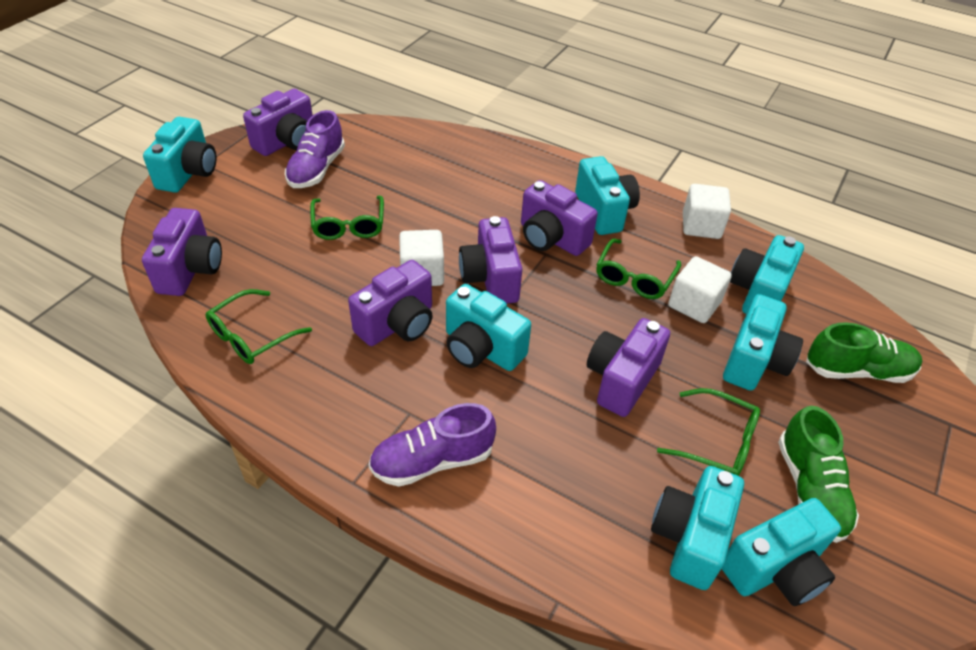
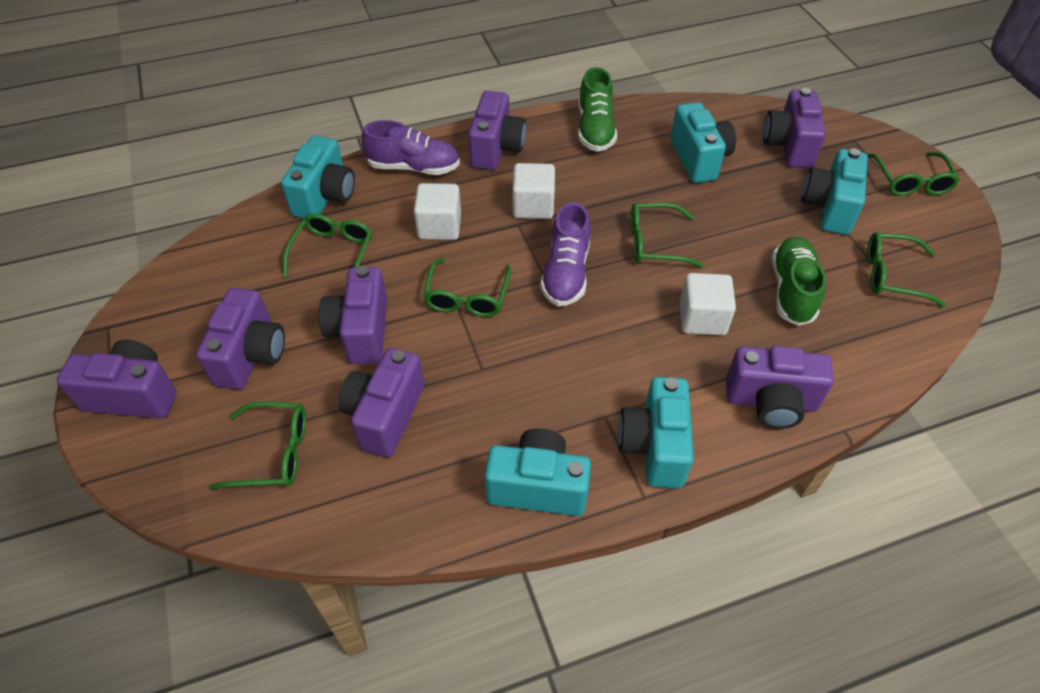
green glasses: 4 -> 6
purple camera: 6 -> 7
turquoise camera: 7 -> 5

